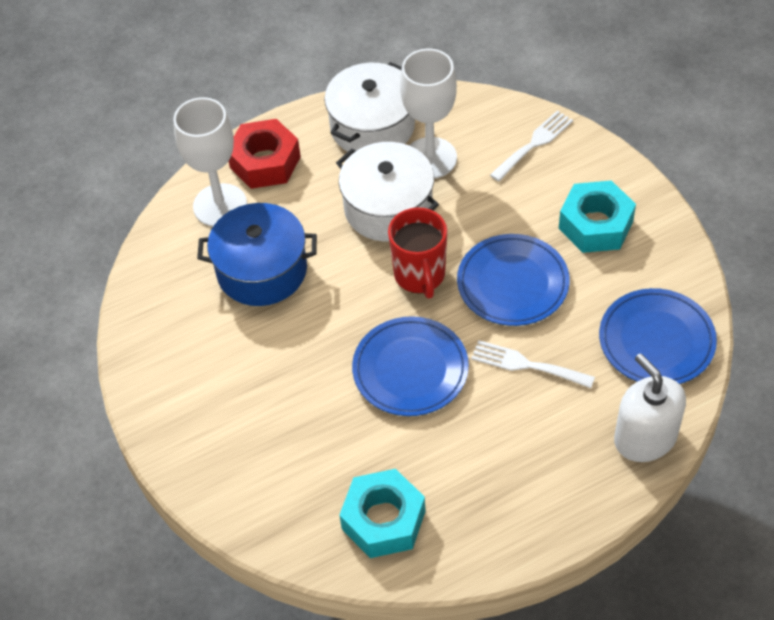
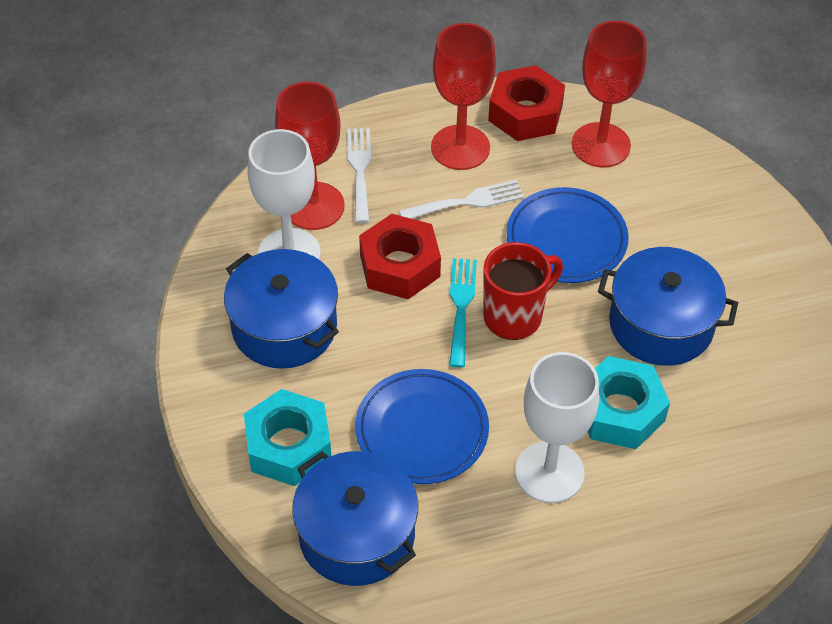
blue plate: 3 -> 2
blue pot: 1 -> 3
red goblet: 0 -> 3
red nut: 1 -> 2
turquoise fork: 0 -> 1
white pot: 2 -> 0
white soap dispenser: 1 -> 0

